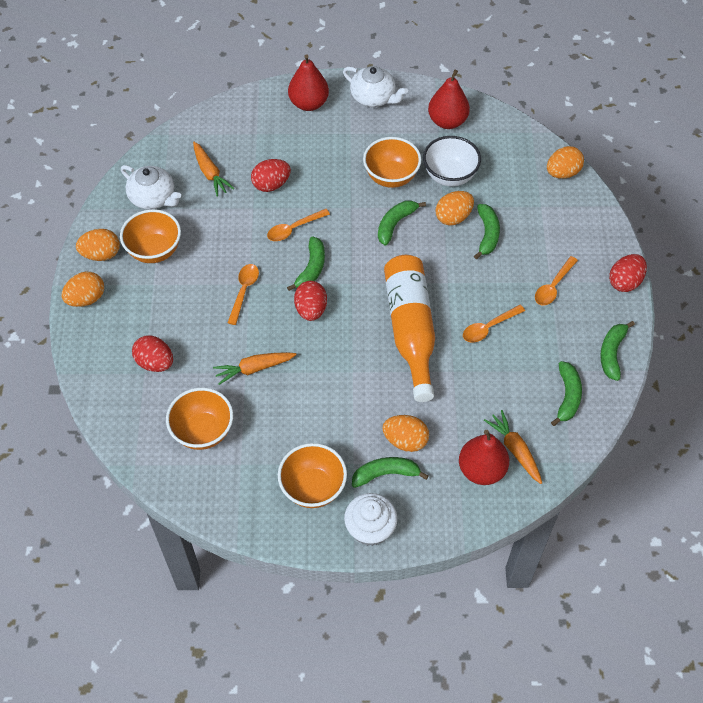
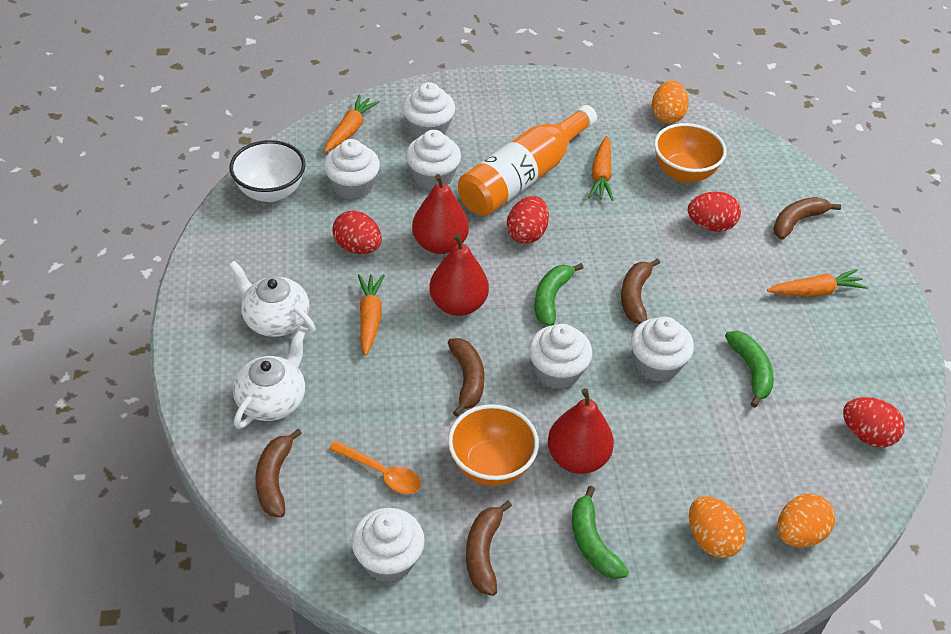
brown banana: 0 -> 5
green banana: 6 -> 3
orange bowl: 4 -> 2
orange carrot: 3 -> 4
orange egg: 5 -> 3
orange spoon: 4 -> 1
white cupcake: 1 -> 6

